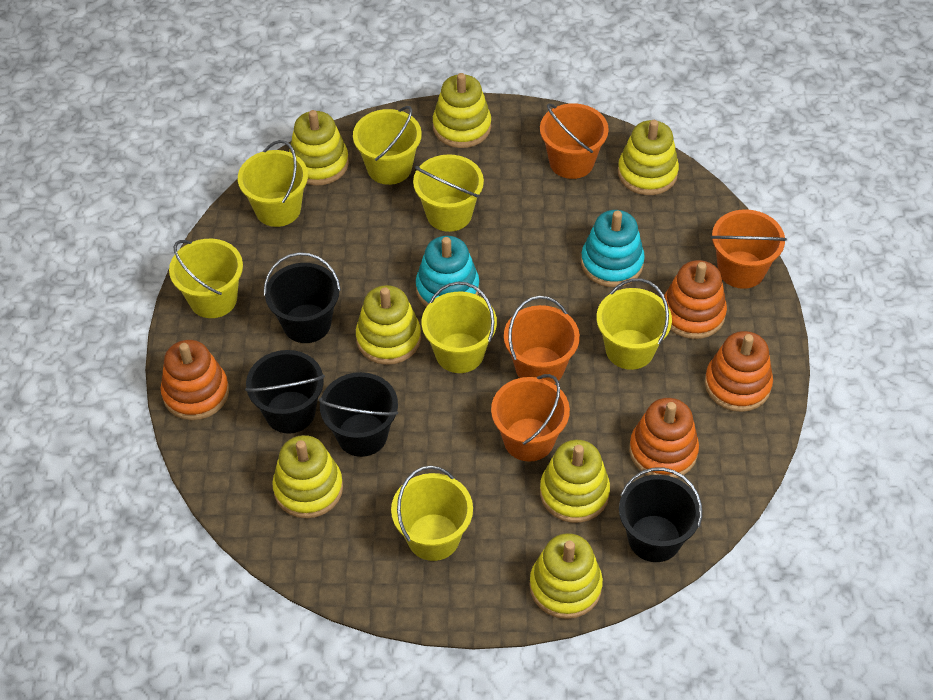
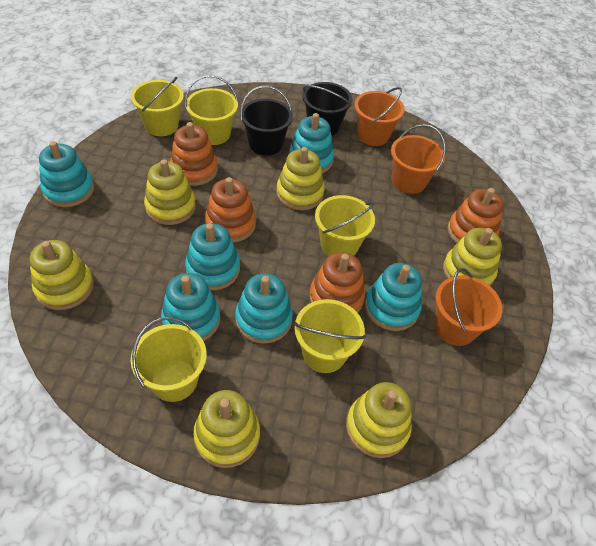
black bucket: 4 -> 2
orange bucket: 4 -> 3
turquoise stacking toy: 2 -> 6
yellow bucket: 7 -> 5
yellow stacking toy: 7 -> 6

